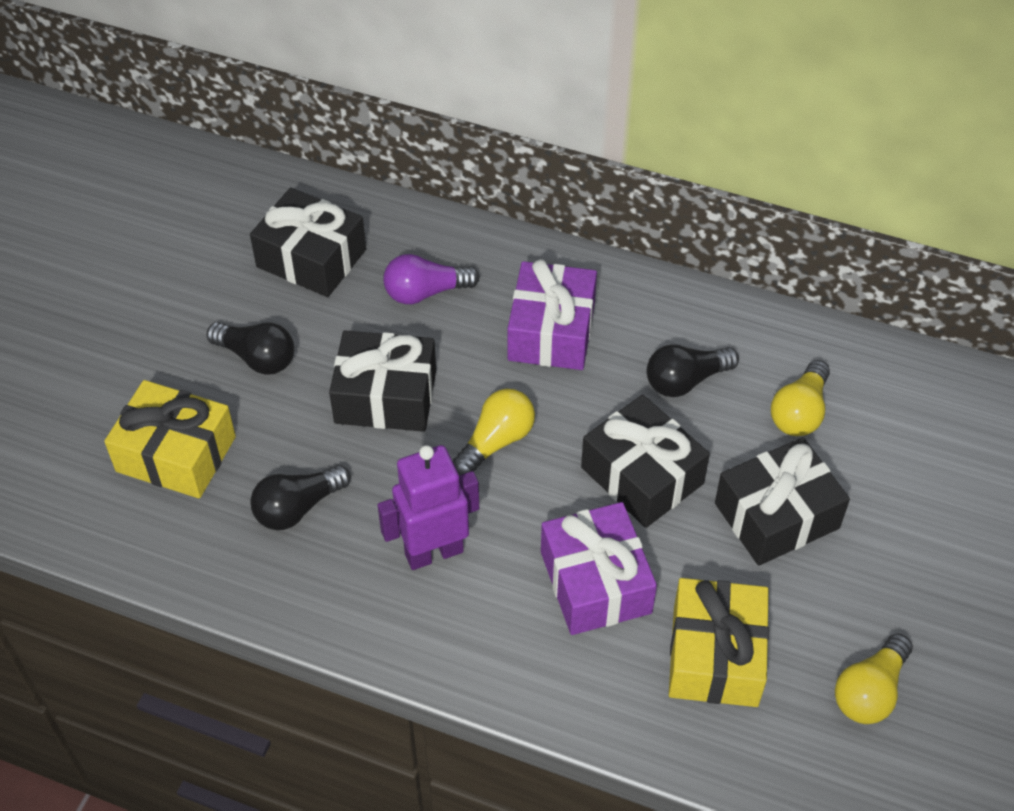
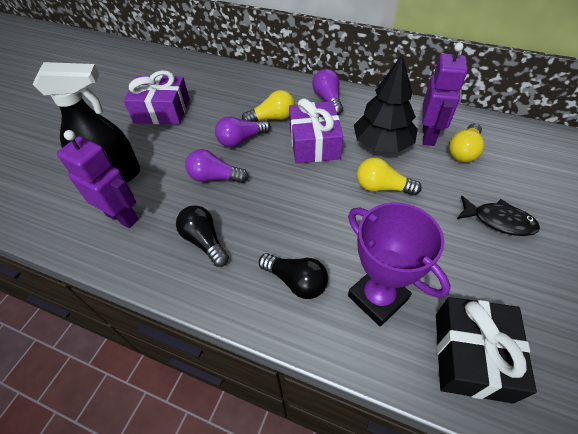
black fish: 0 -> 1
black gift: 4 -> 1
black light bulb: 3 -> 2
black spray bottle: 0 -> 1
black tree: 0 -> 1
purple light bulb: 1 -> 3
purple robot: 1 -> 2
purple trophy: 0 -> 1
yellow gift: 2 -> 0

